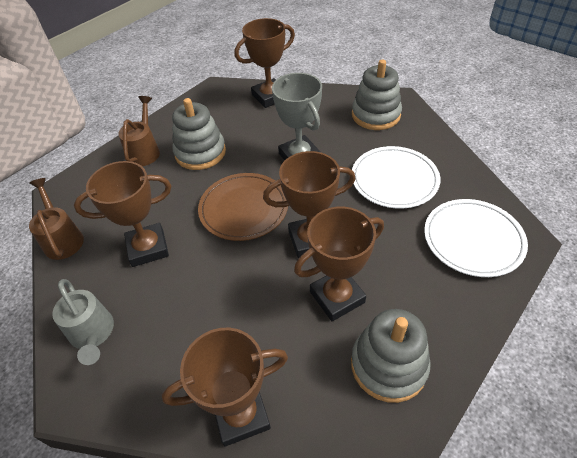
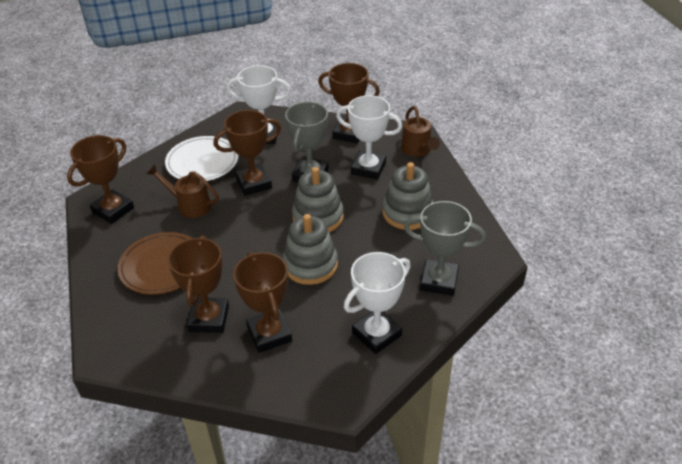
grey trophy: 1 -> 2
grey watering can: 1 -> 0
white plate: 2 -> 1
white trophy: 0 -> 3

